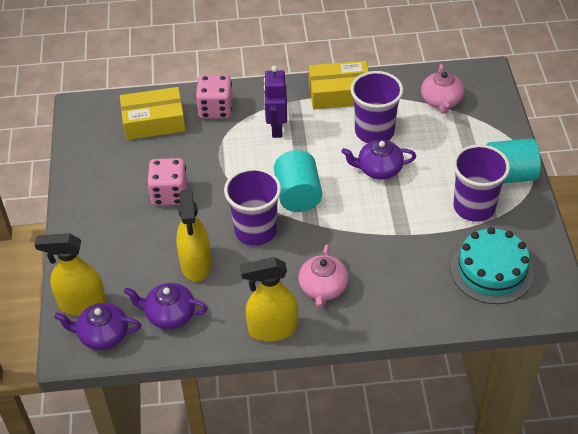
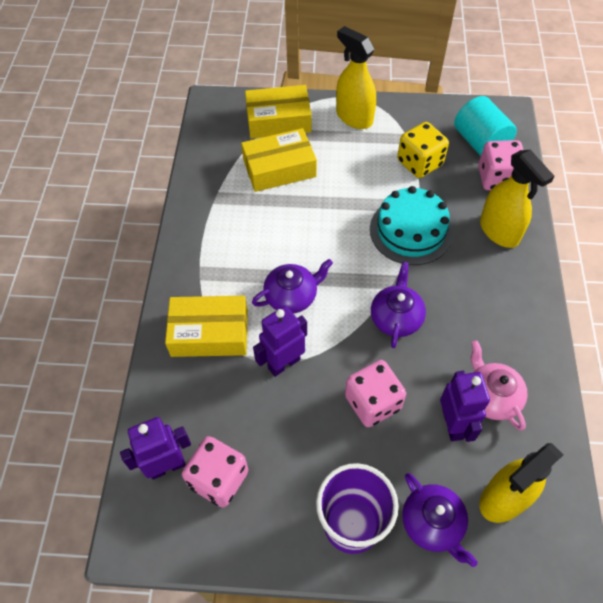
pink dice: 2 -> 3
pink teapot: 2 -> 1
purple cup: 3 -> 1
purple robot: 1 -> 3
turquoise cylinder: 2 -> 1
yellow box: 2 -> 3
yellow dice: 0 -> 1

